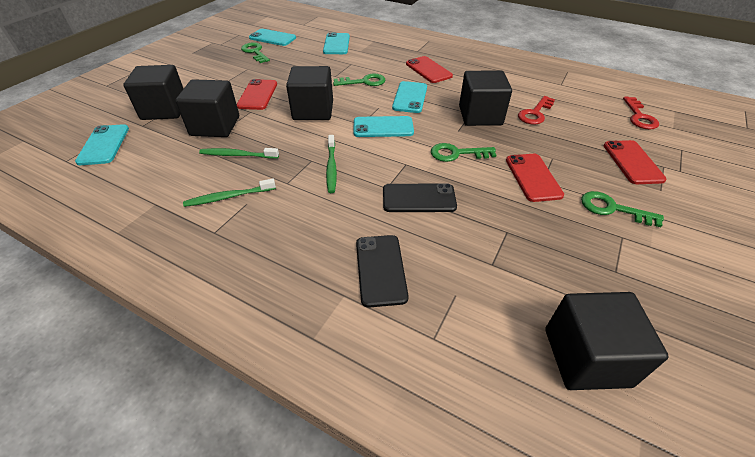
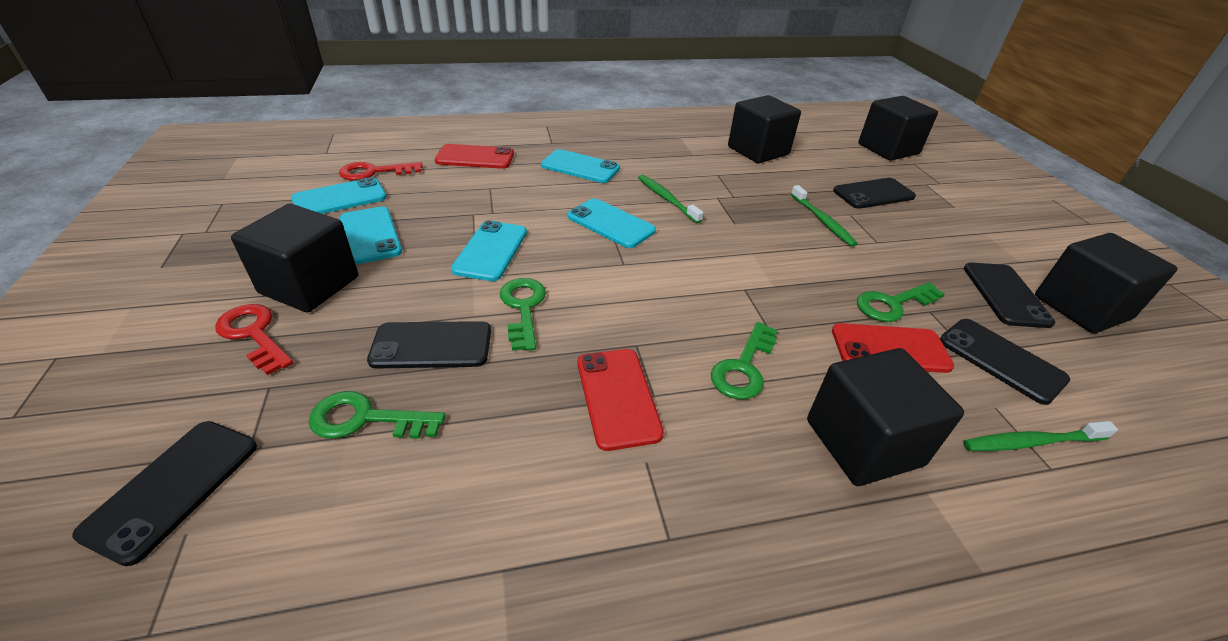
black phone: 2 -> 5
red phone: 4 -> 3

